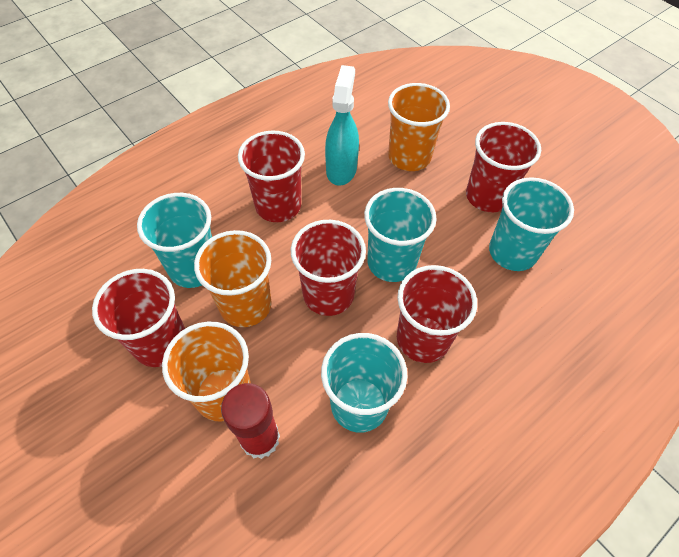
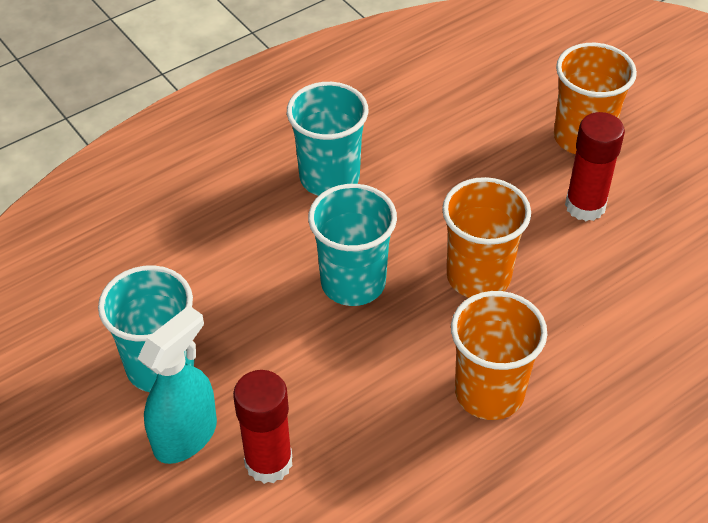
red cup: 5 -> 0
red glue stick: 1 -> 2
turquoise cup: 4 -> 3

